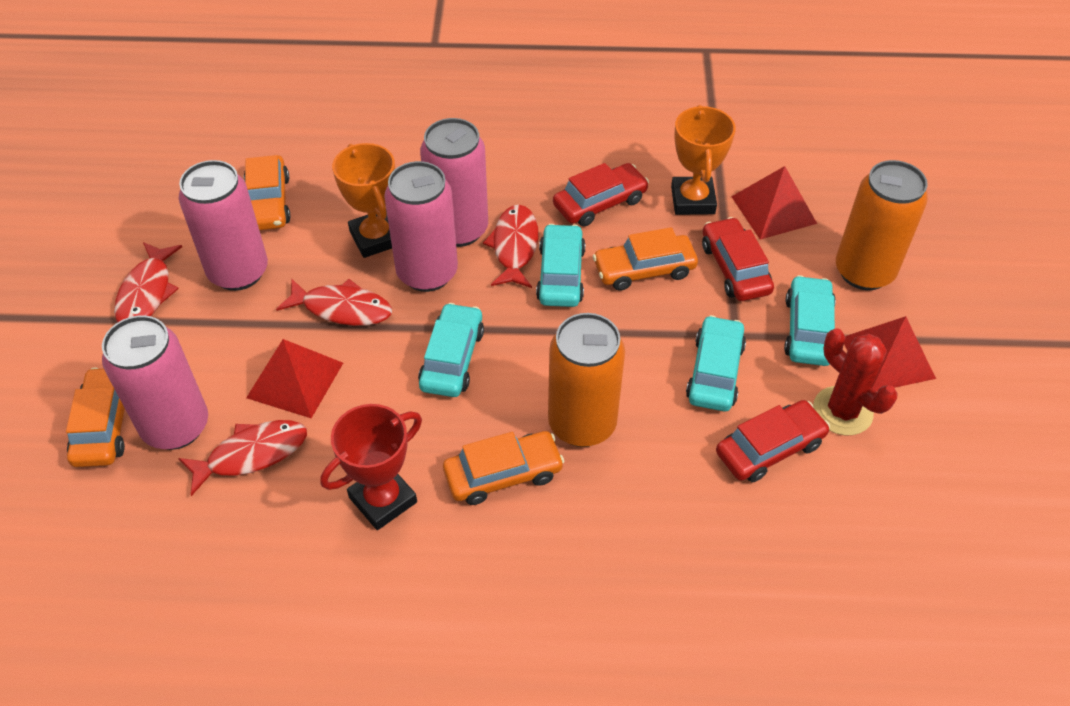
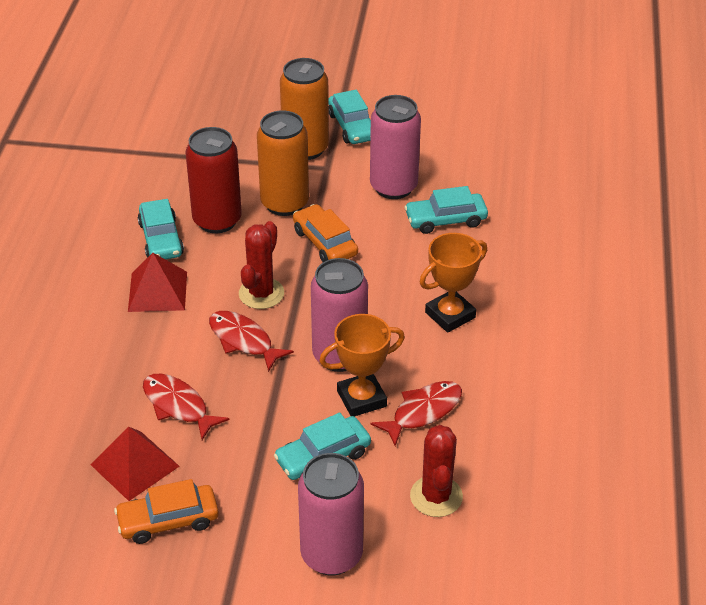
orange car: 4 -> 2
pink can: 4 -> 3
red cactus: 1 -> 2
red can: 0 -> 1
red car: 3 -> 0
red fish: 4 -> 3
red pyramid: 3 -> 2
red trophy: 1 -> 0

